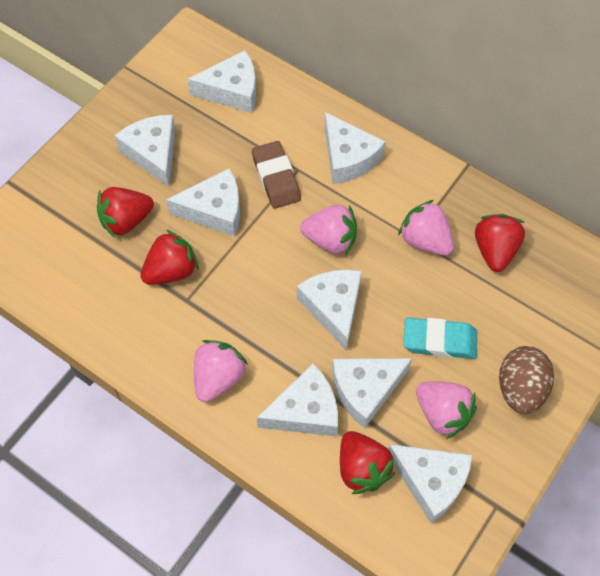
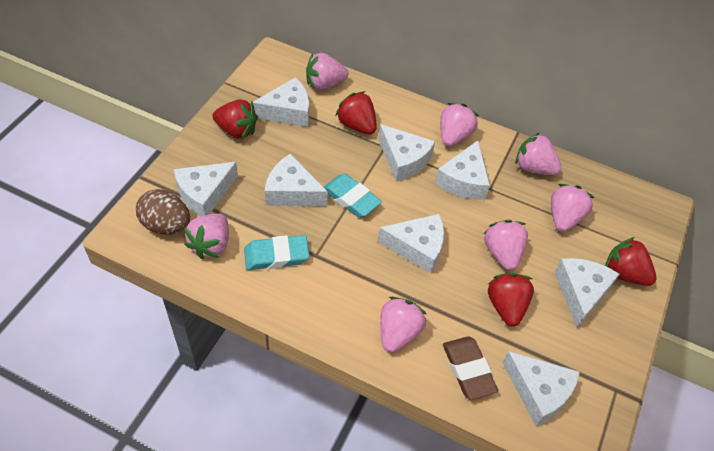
pink strawberry: 4 -> 7
turquoise eraser: 1 -> 2

